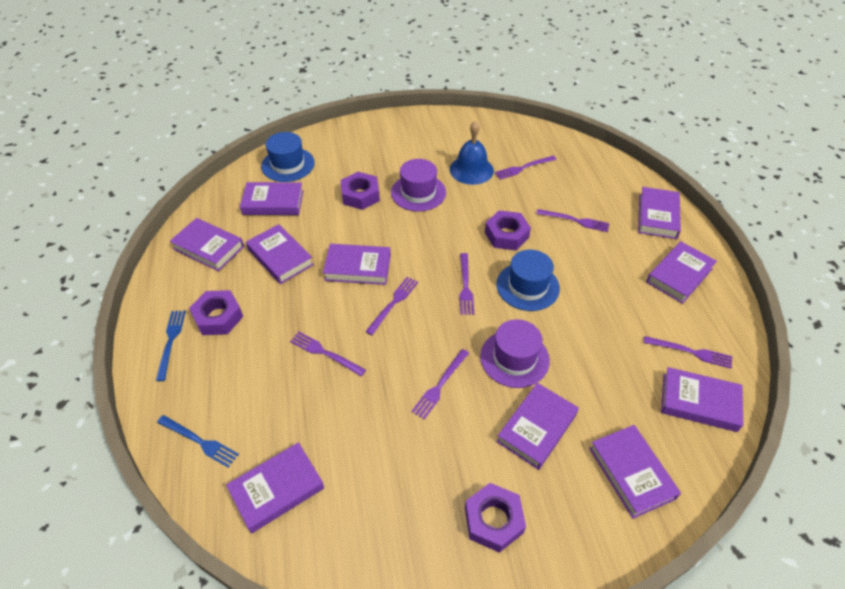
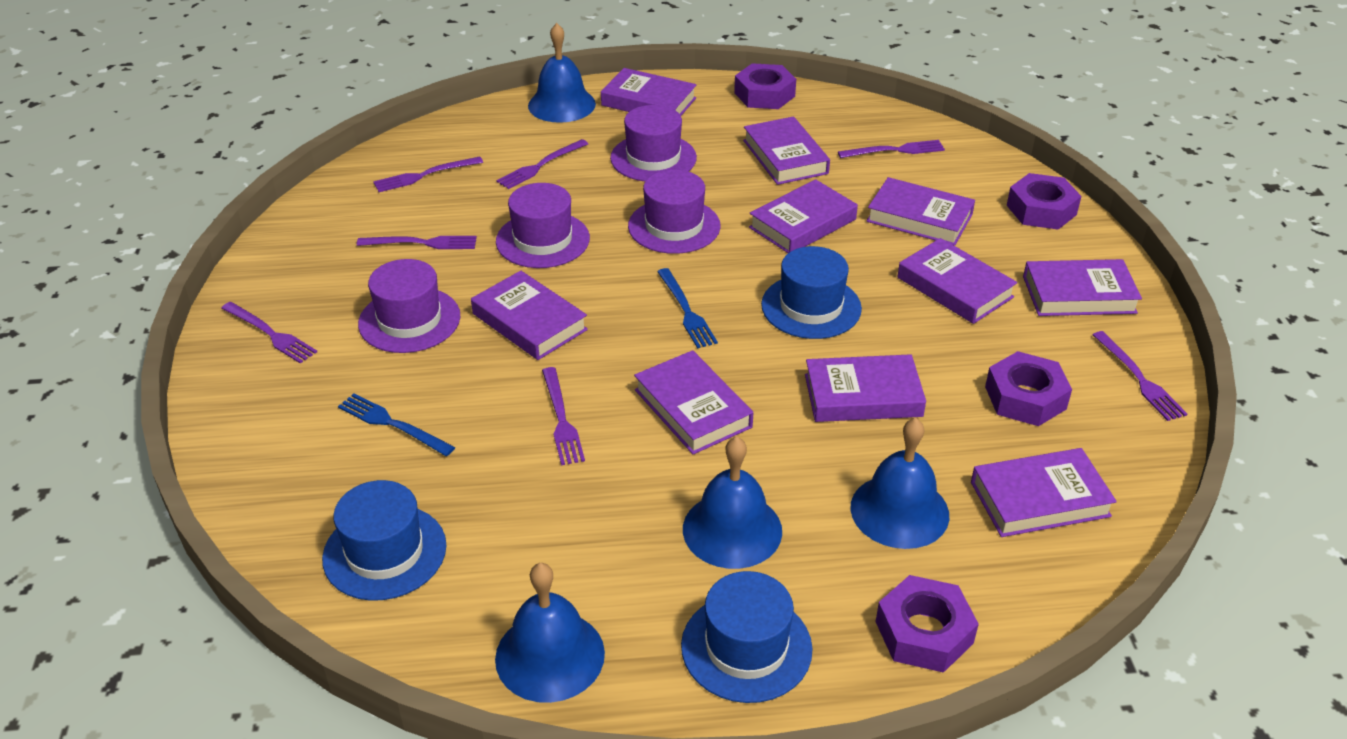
blue bell: 1 -> 4
blue hat: 2 -> 3
purple hat: 2 -> 4

